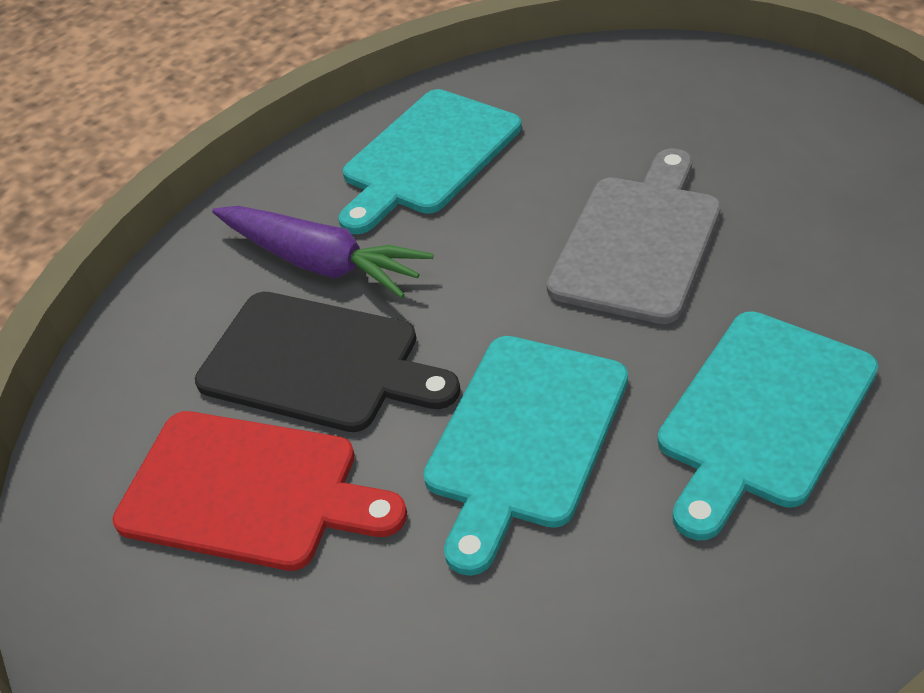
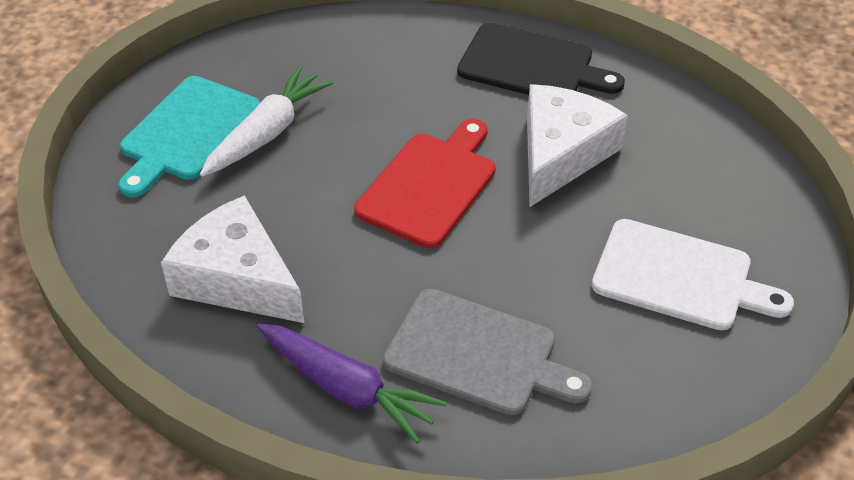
turquoise cutting board: 3 -> 1
white carrot: 0 -> 1
white cheese: 0 -> 2
white cutting board: 0 -> 1

